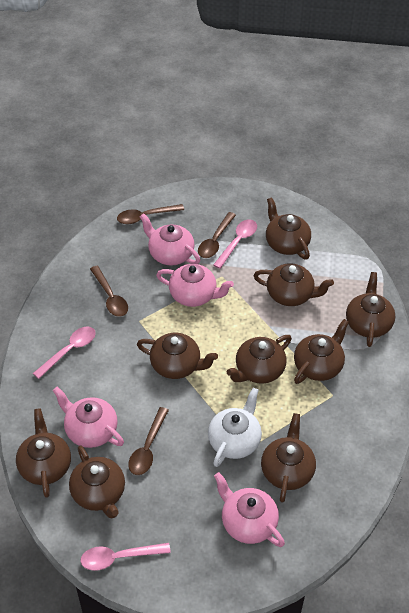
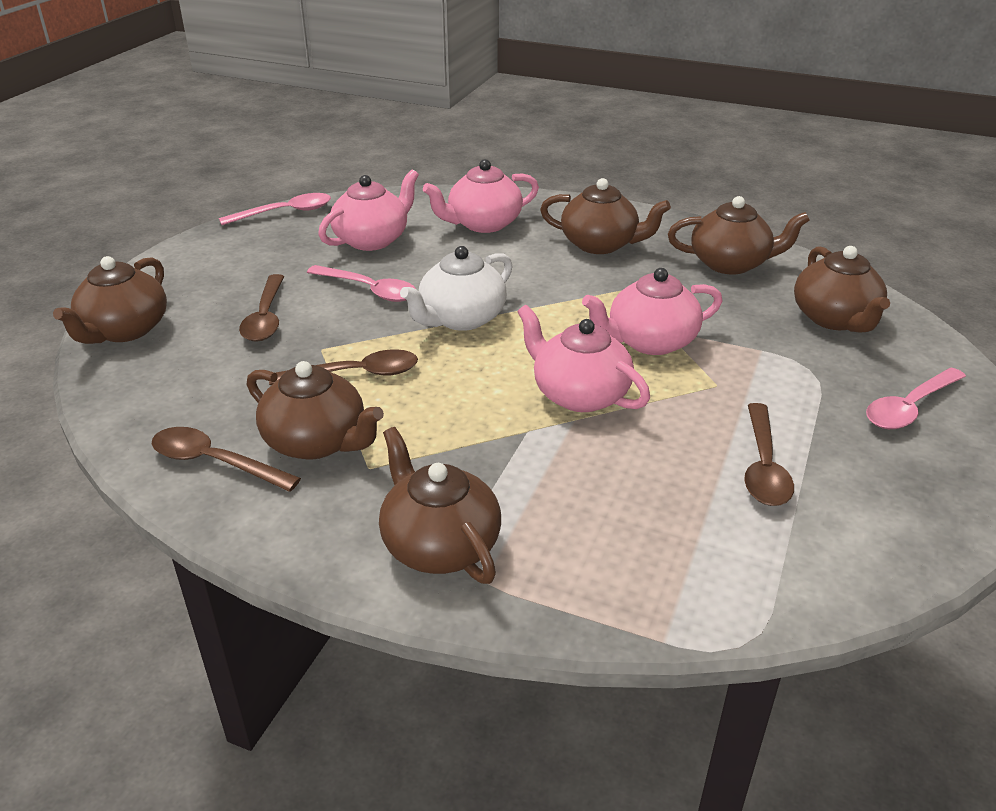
brown teapot: 9 -> 6

